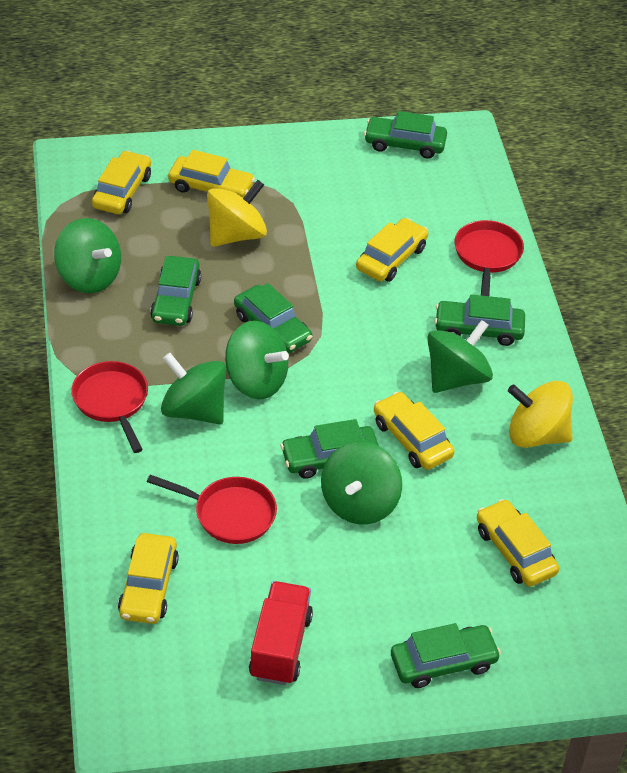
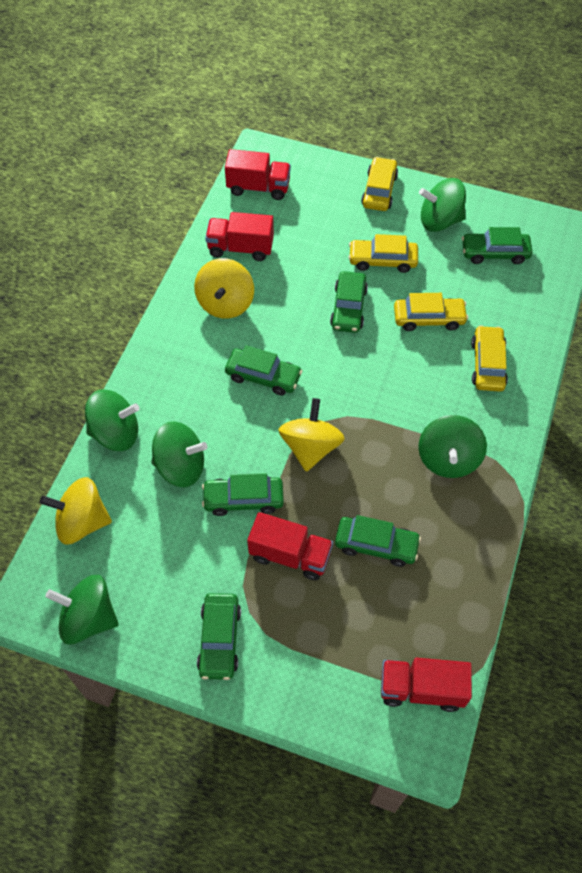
red pan: 3 -> 0
red truck: 1 -> 4
yellow car: 6 -> 4
yellow spinning top: 2 -> 3

